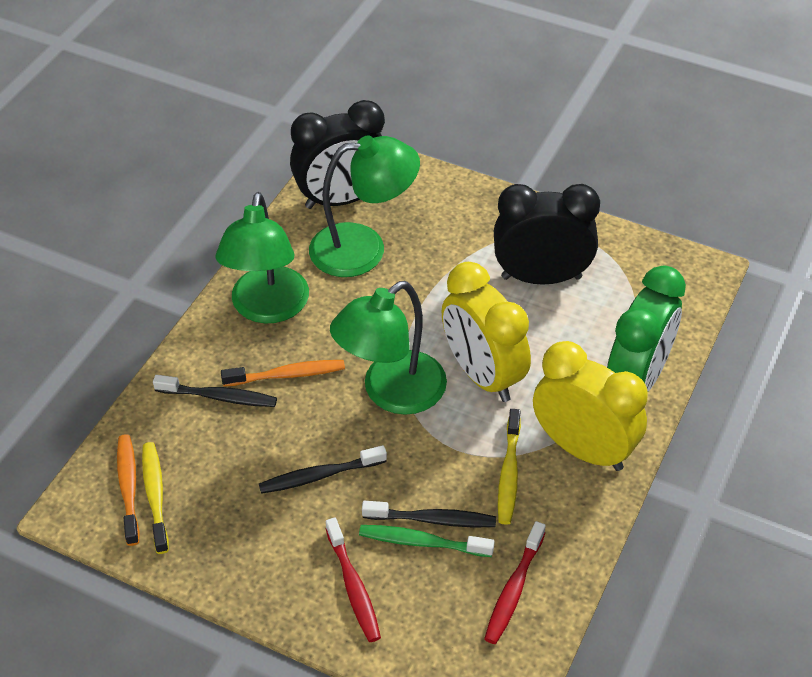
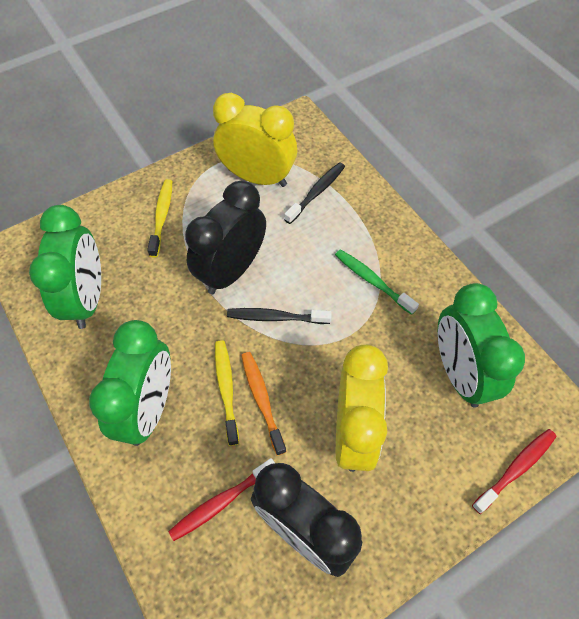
black toothbrush: 3 -> 2
green clock: 1 -> 3
green lamp: 3 -> 0
orange toothbrush: 2 -> 1

